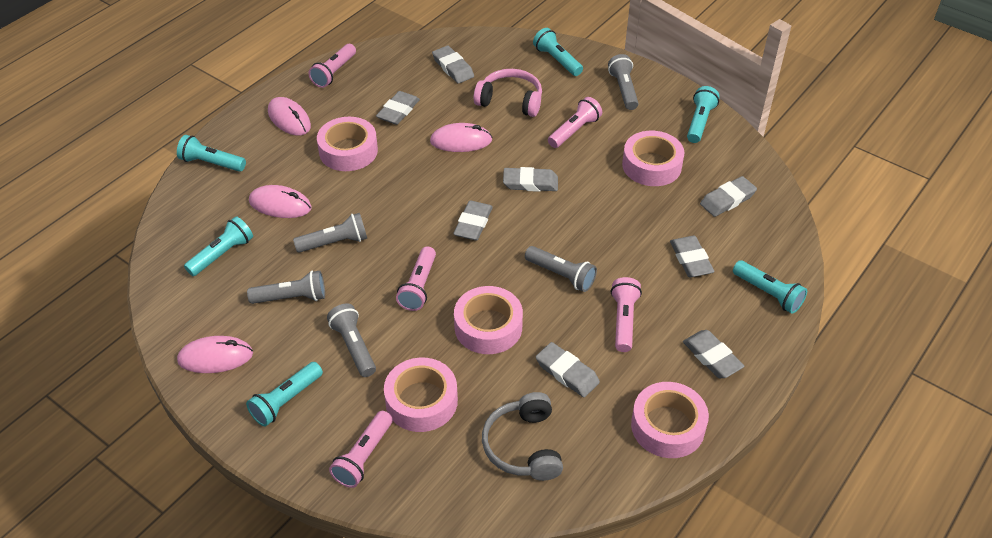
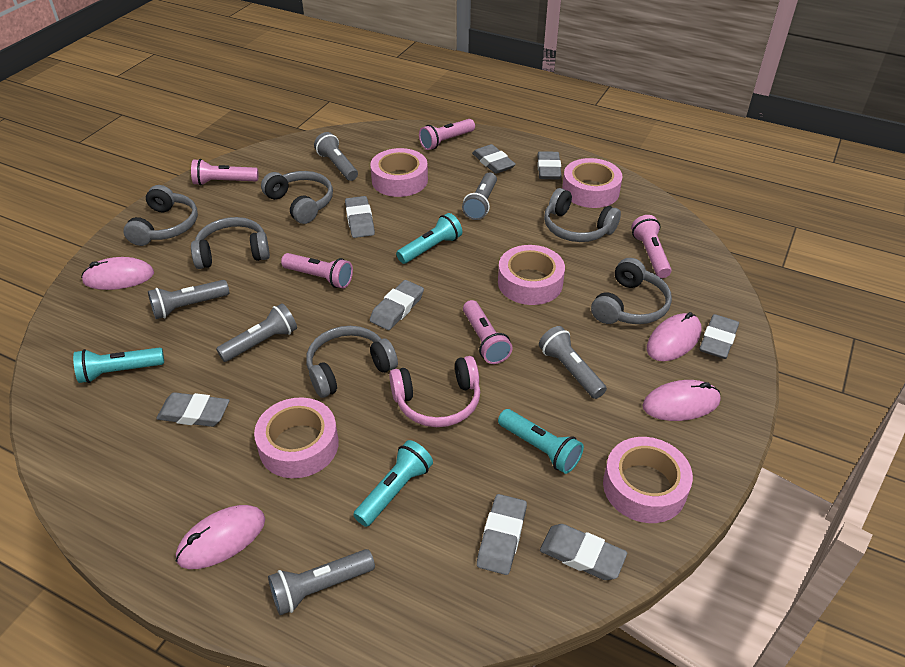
grey flashlight: 5 -> 6
grey headphones: 1 -> 6
turquoise flashlight: 6 -> 4

